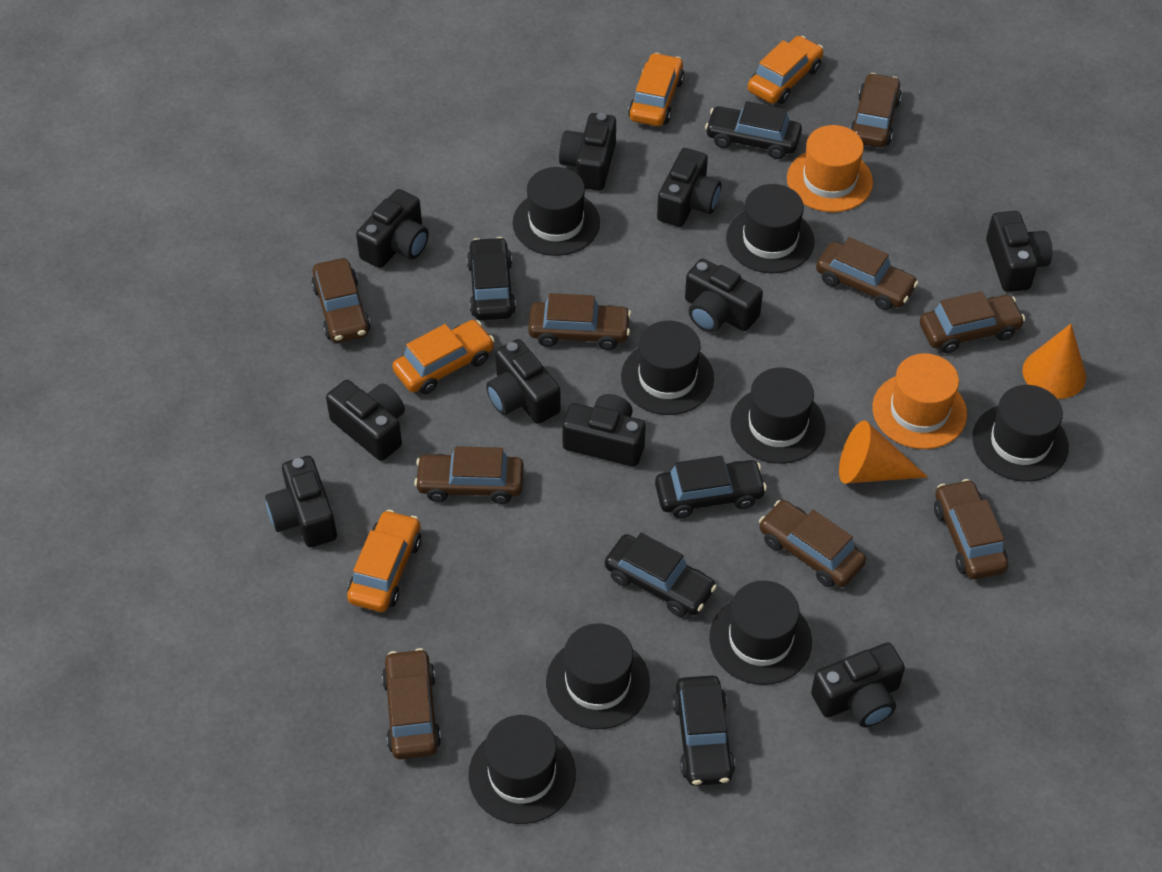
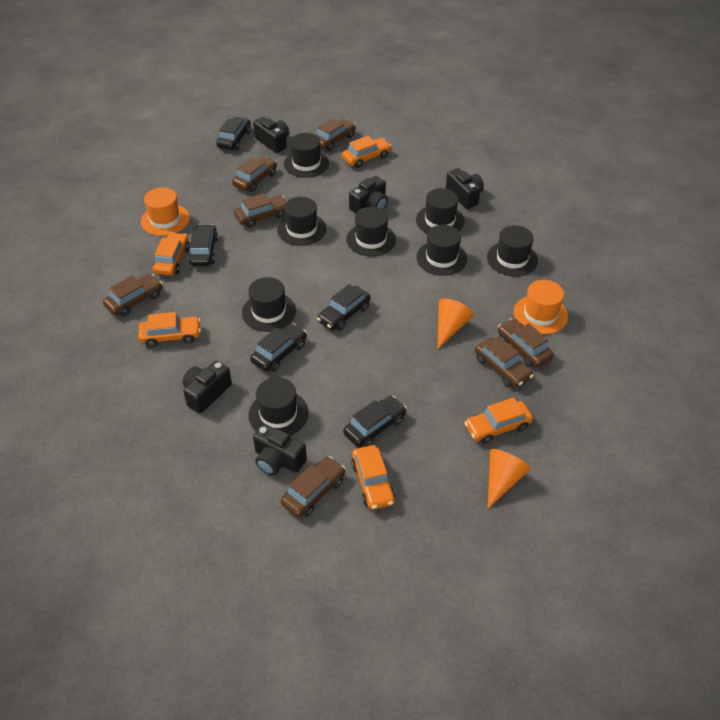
black camera: 10 -> 5
brown car: 9 -> 7
orange car: 4 -> 5

